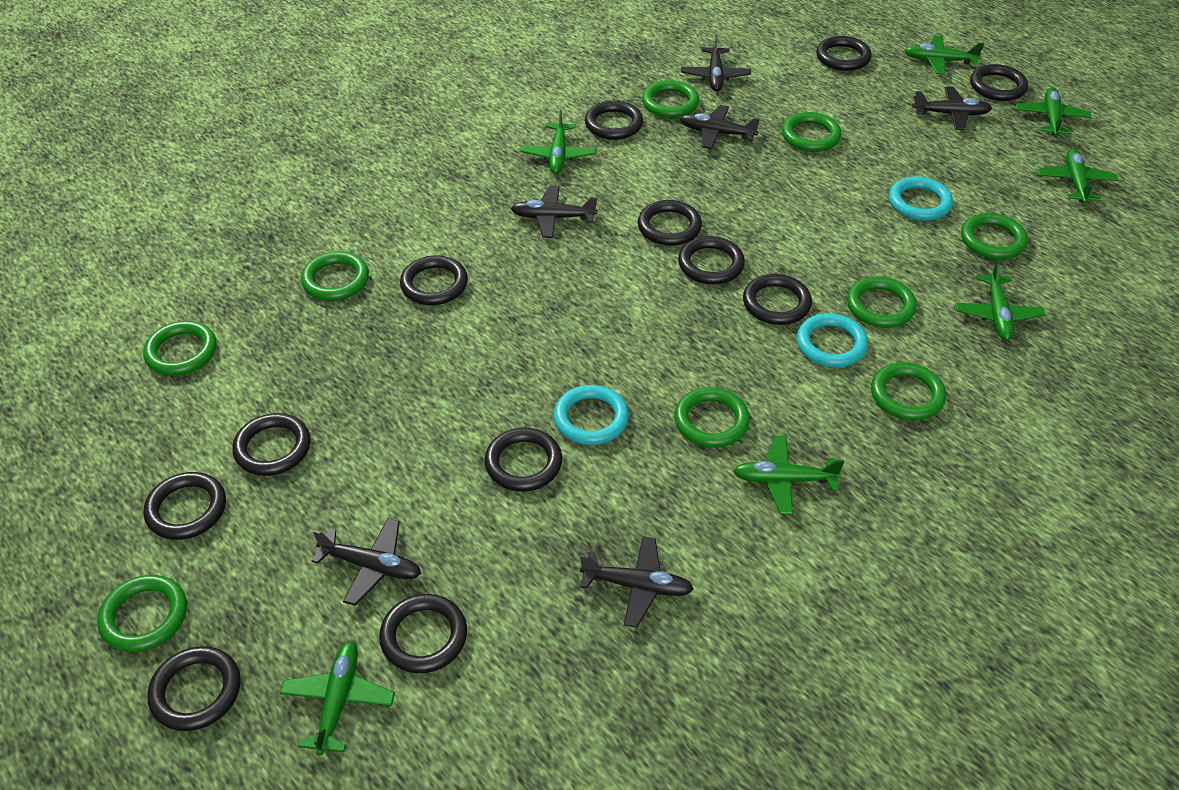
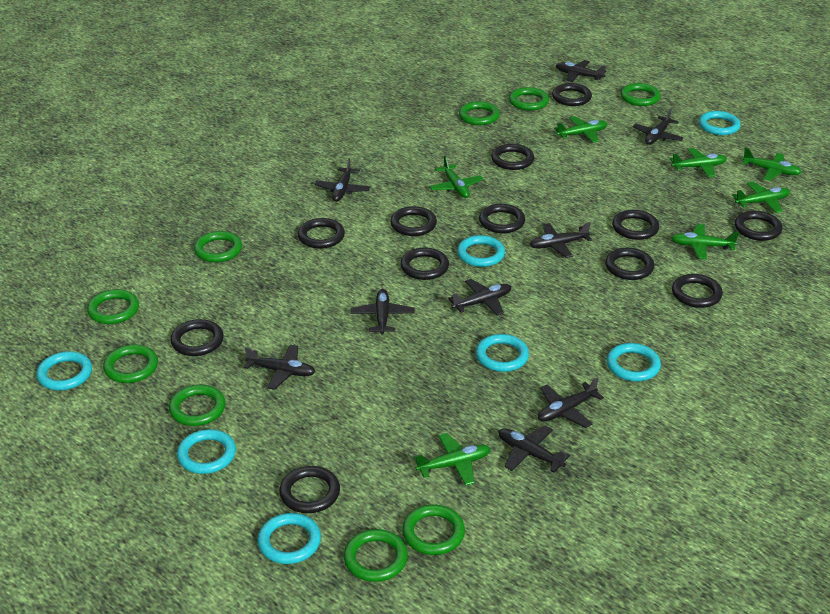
black plane: 6 -> 9
turquoise ring: 3 -> 7

